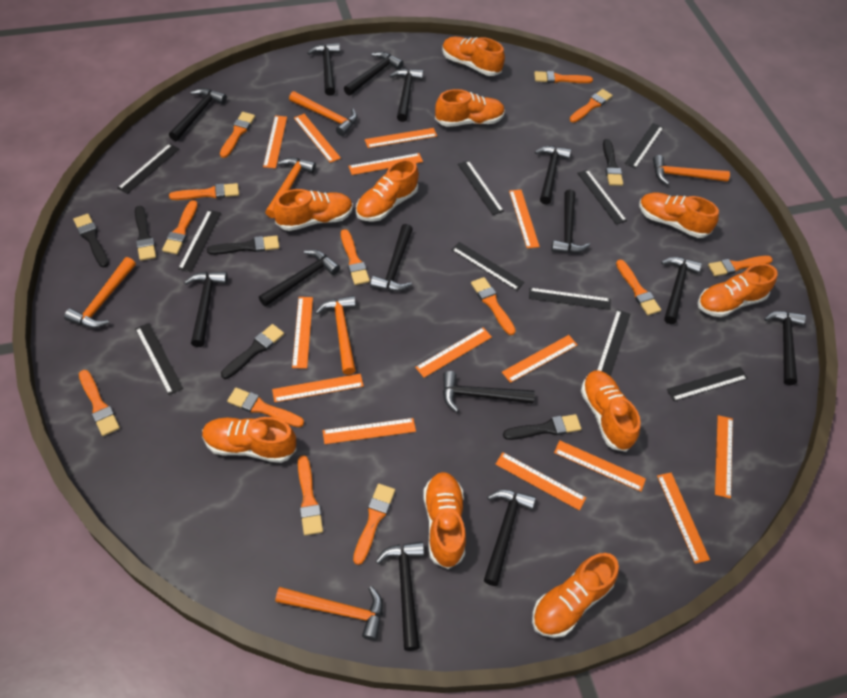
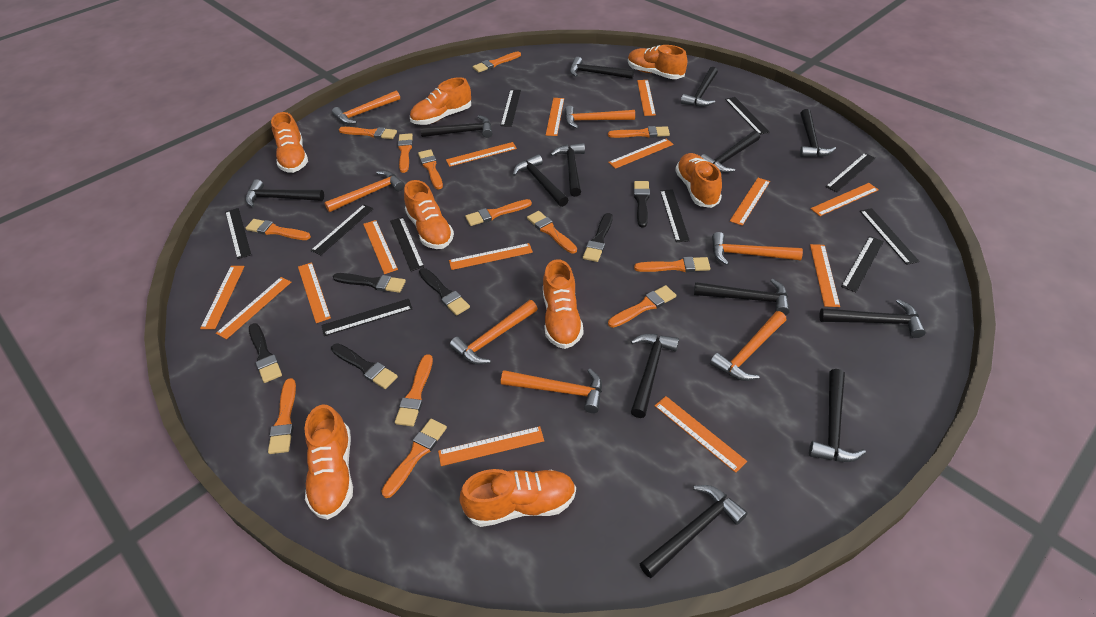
black hammer: 14 -> 13
orange hammer: 6 -> 7
orange shoe: 10 -> 8

